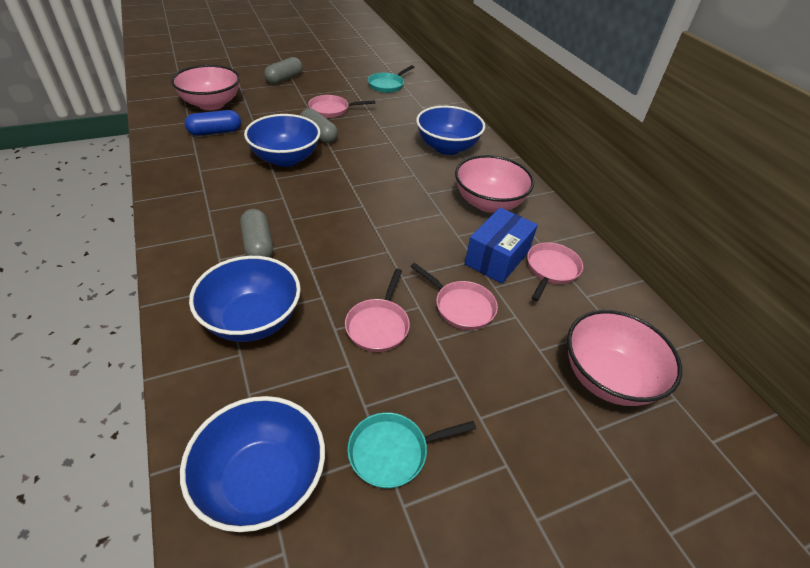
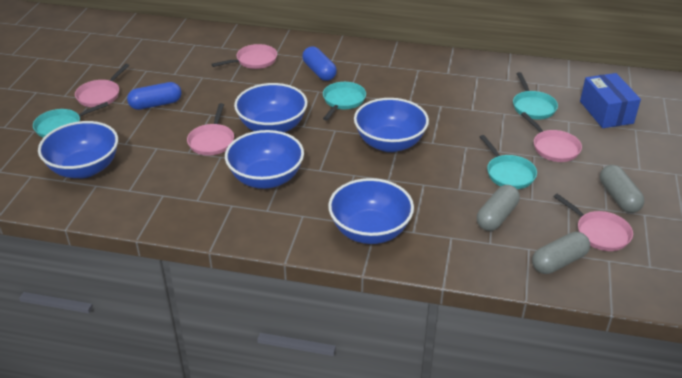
blue bowl: 4 -> 5
blue capsule: 1 -> 2
pink bowl: 3 -> 0
pink pan: 4 -> 5
turquoise pan: 2 -> 4

